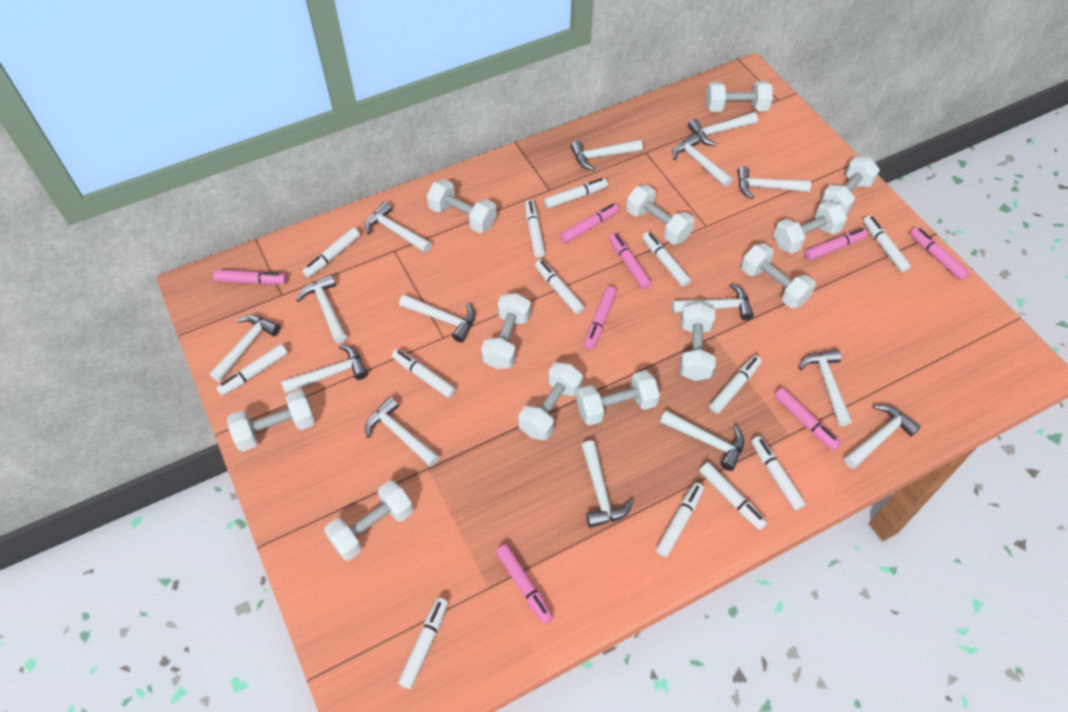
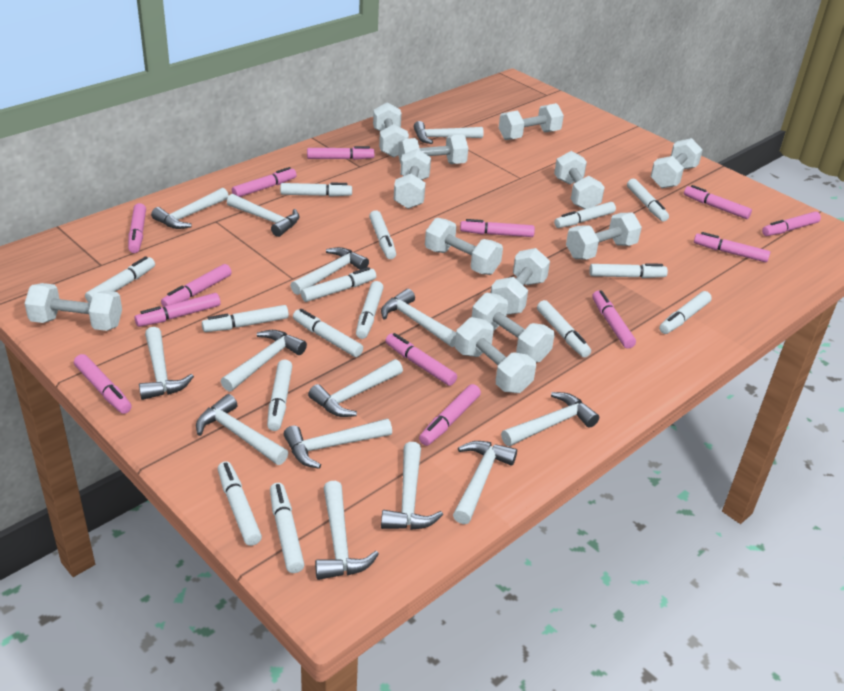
pink marker: 8 -> 13
white hammer: 15 -> 14
white marker: 13 -> 15

